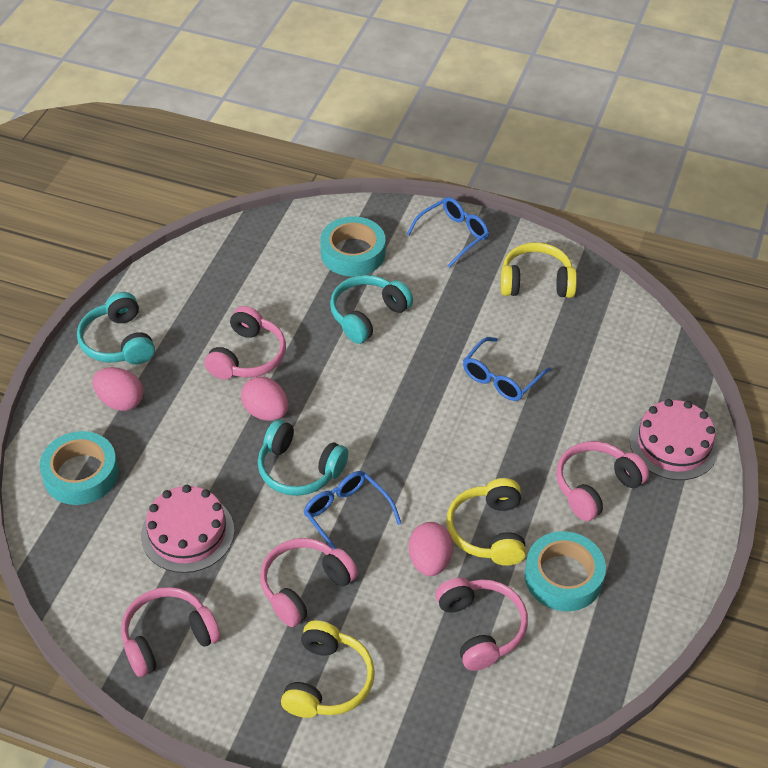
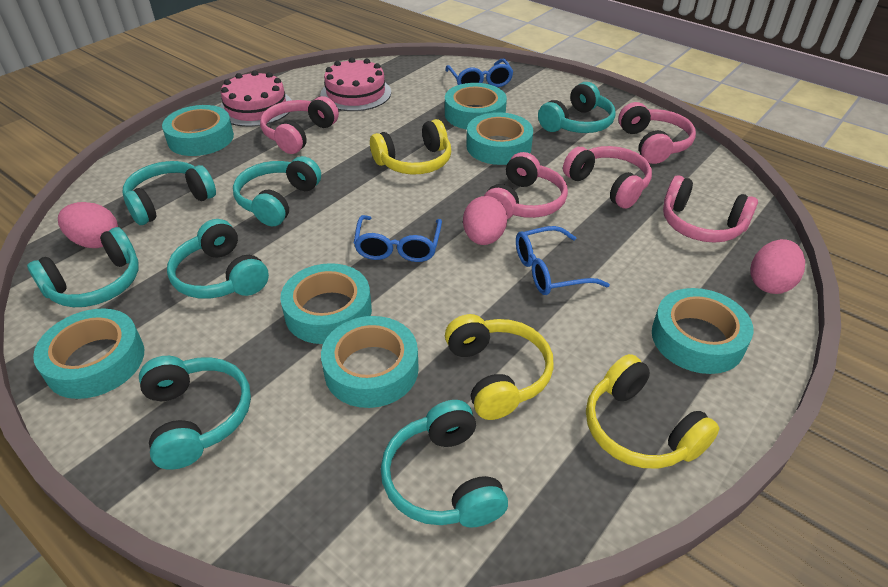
turquoise headphones: 3 -> 7
turquoise tape: 3 -> 7

